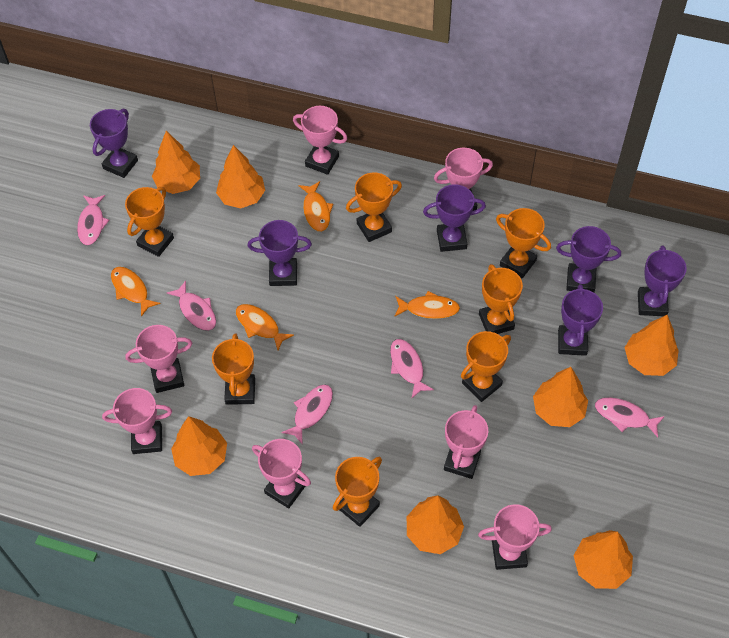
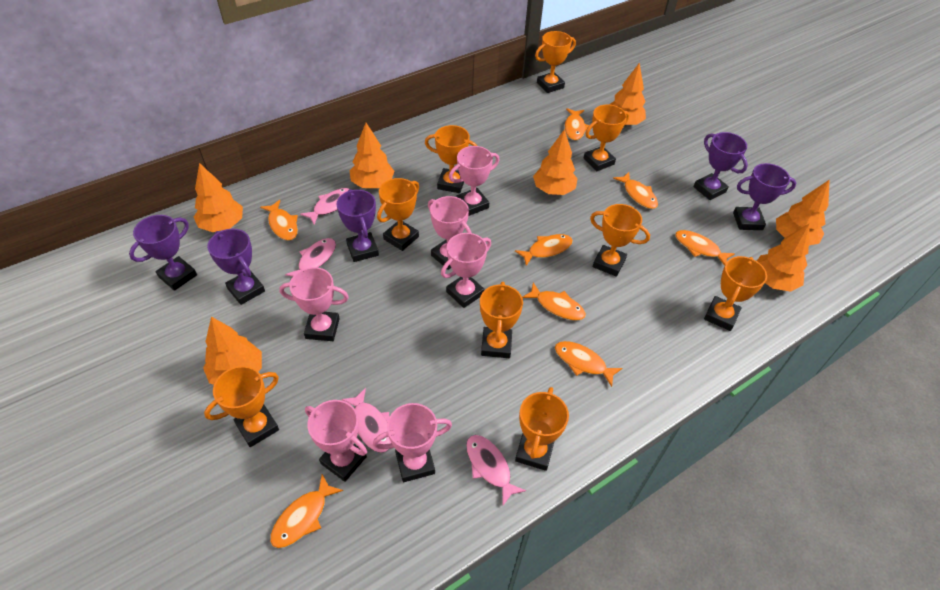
orange fish: 4 -> 8
orange trophy: 7 -> 9
pink fish: 5 -> 4
pink trophy: 7 -> 6
purple trophy: 6 -> 5

